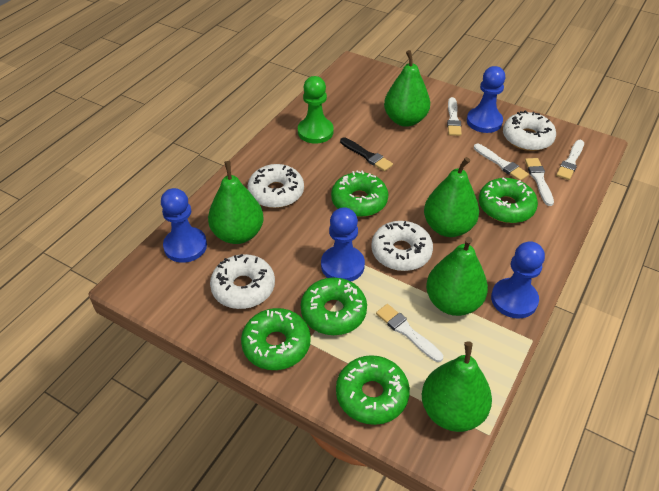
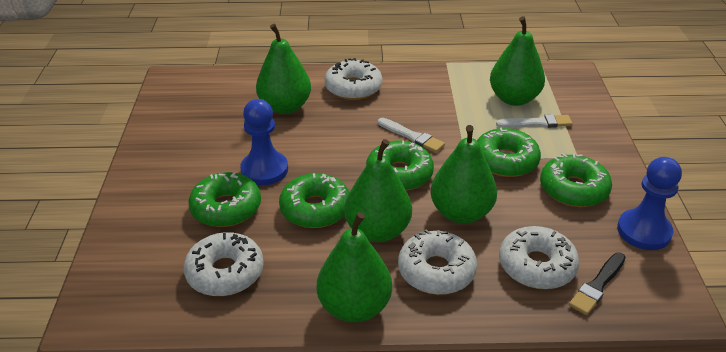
blue pawn: 4 -> 2
green pawn: 1 -> 0
white brush: 5 -> 2

